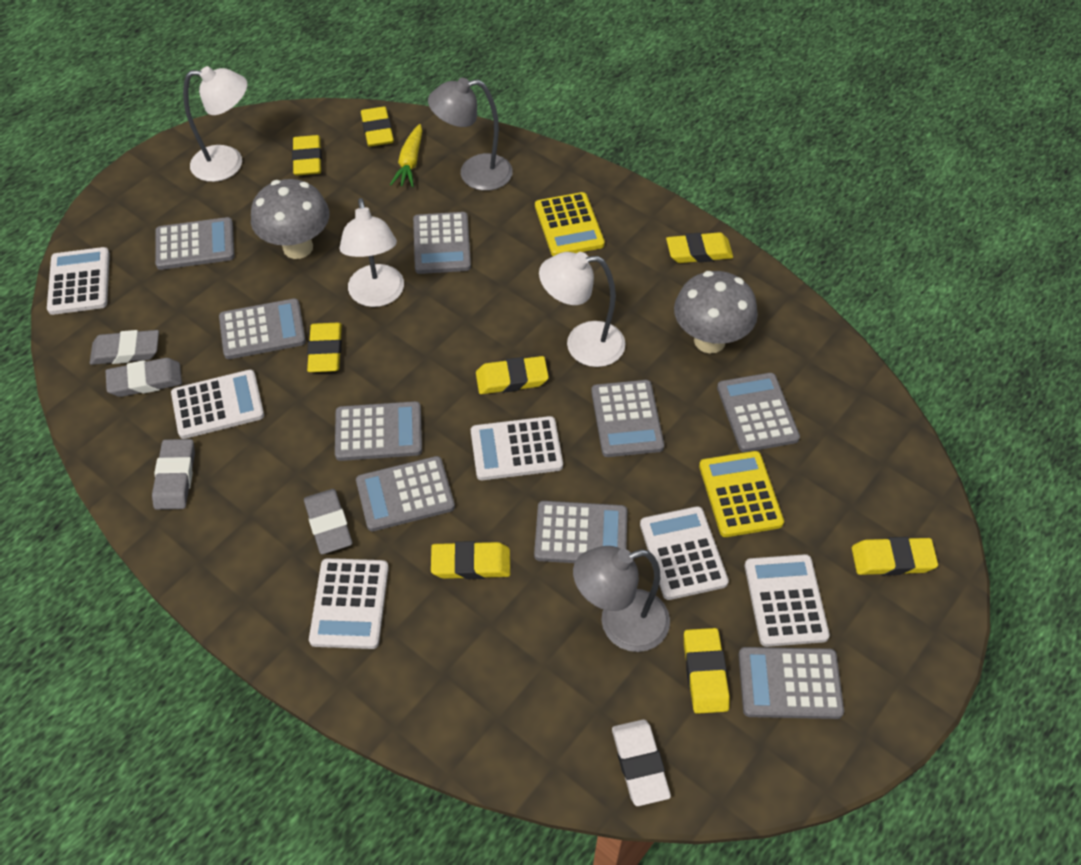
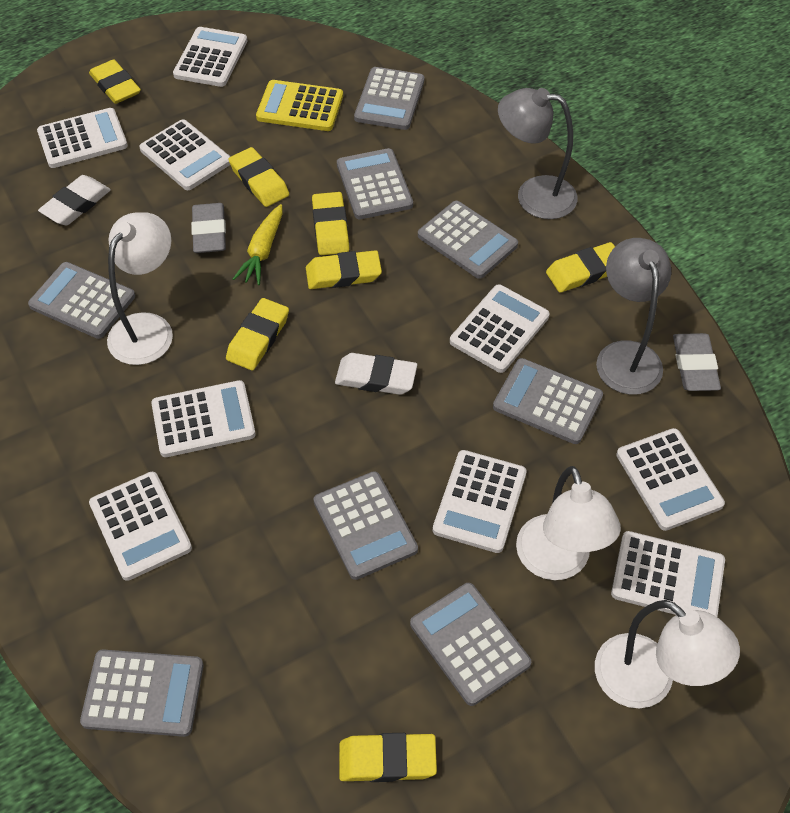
grey calculator: 9 -> 8
grey eraser: 4 -> 2
grey mushroom: 2 -> 0
white calculator: 6 -> 9
white eraser: 1 -> 2
yellow calculator: 2 -> 1
yellow eraser: 8 -> 7

